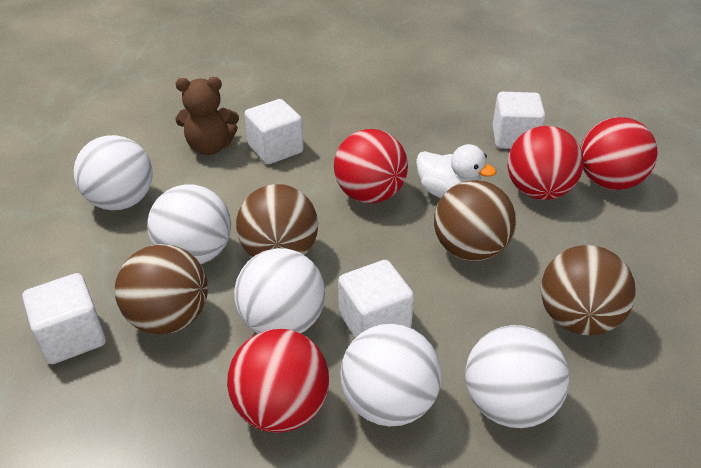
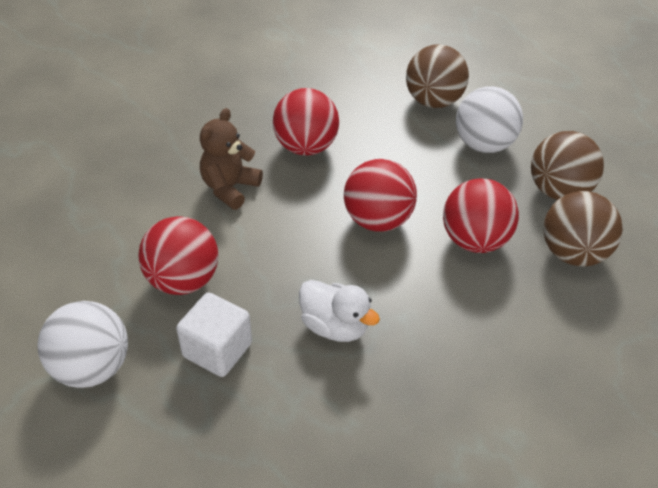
brown ball: 4 -> 3
white ball: 5 -> 2
white cube: 4 -> 1

